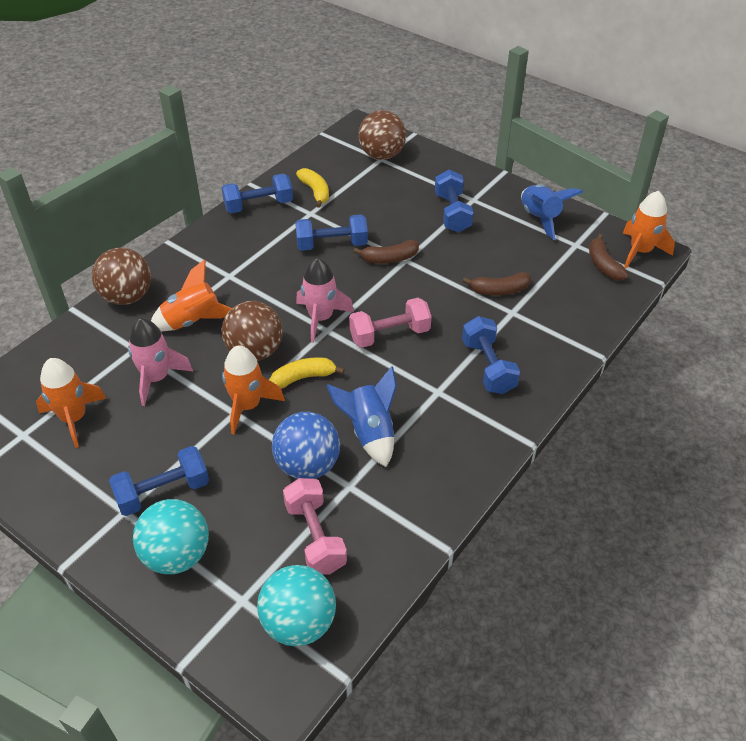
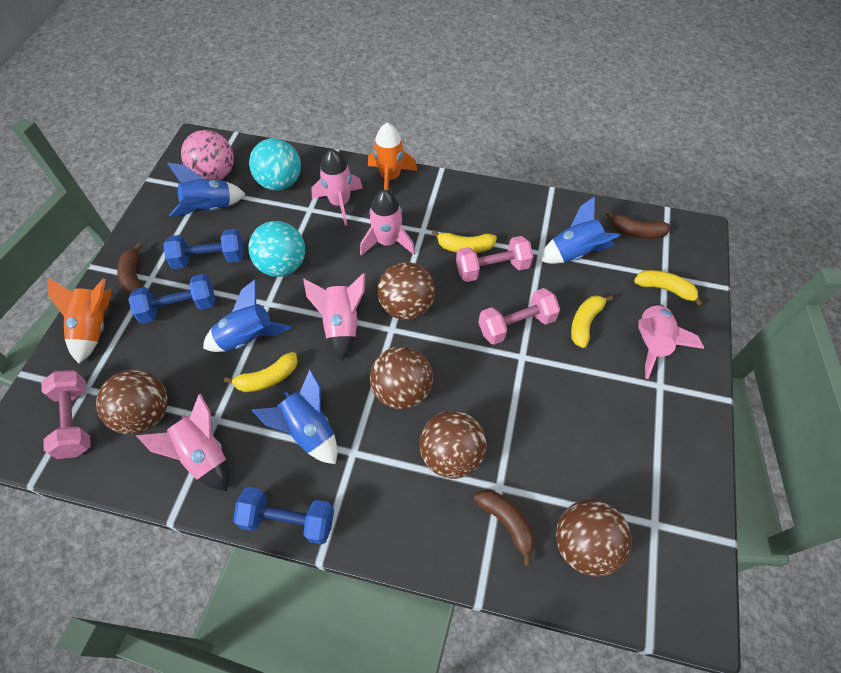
blue ball: 1 -> 0
blue dumbbell: 5 -> 3
blue rocket: 2 -> 4
brown ball: 3 -> 5
orange rocket: 4 -> 2
pink ball: 0 -> 1
pink dumbbell: 2 -> 3
pink rocket: 2 -> 5
yellow banana: 2 -> 4

